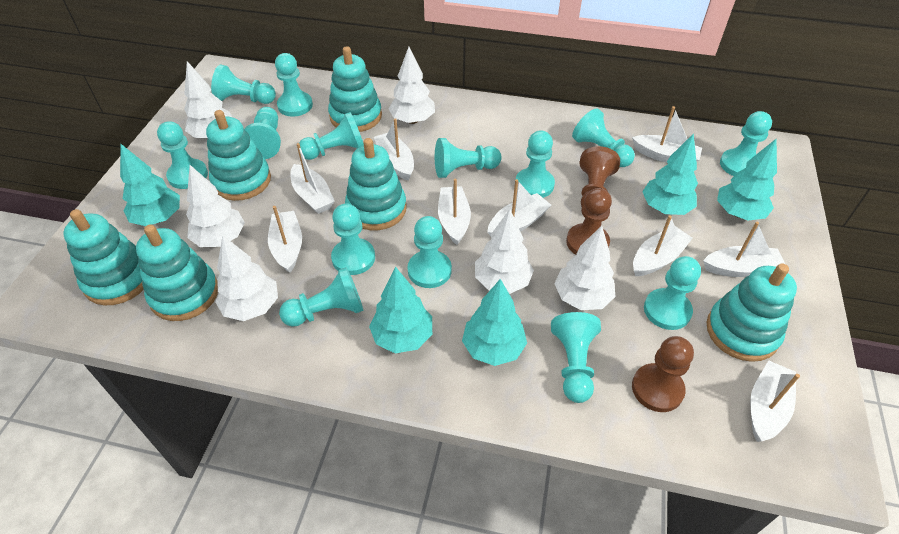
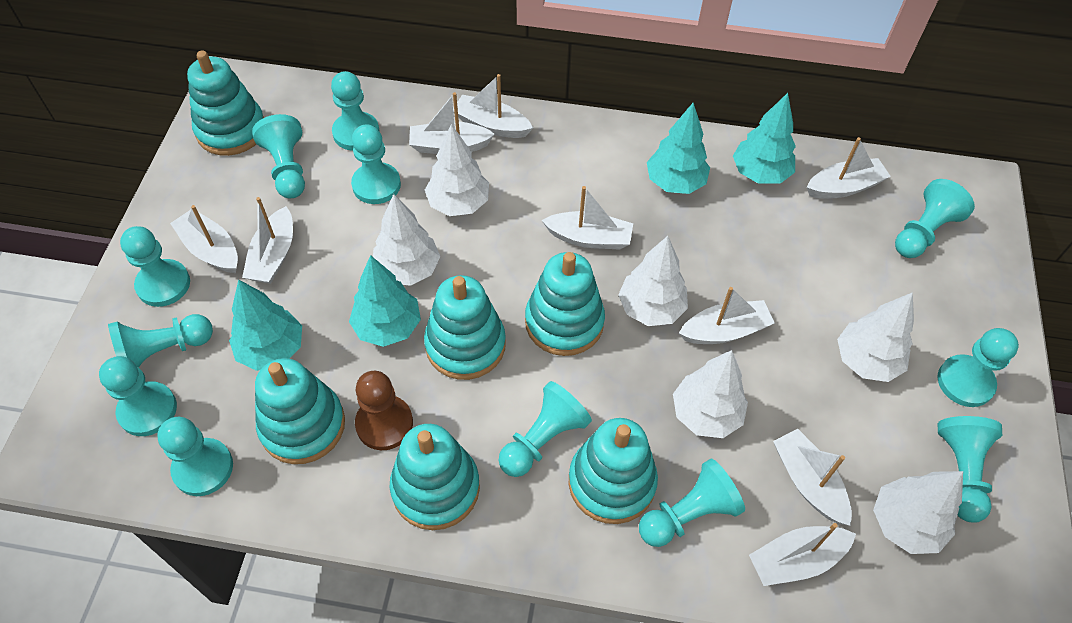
brown pawn: 3 -> 1
turquoise pawn: 14 -> 12
turquoise tree: 5 -> 4

